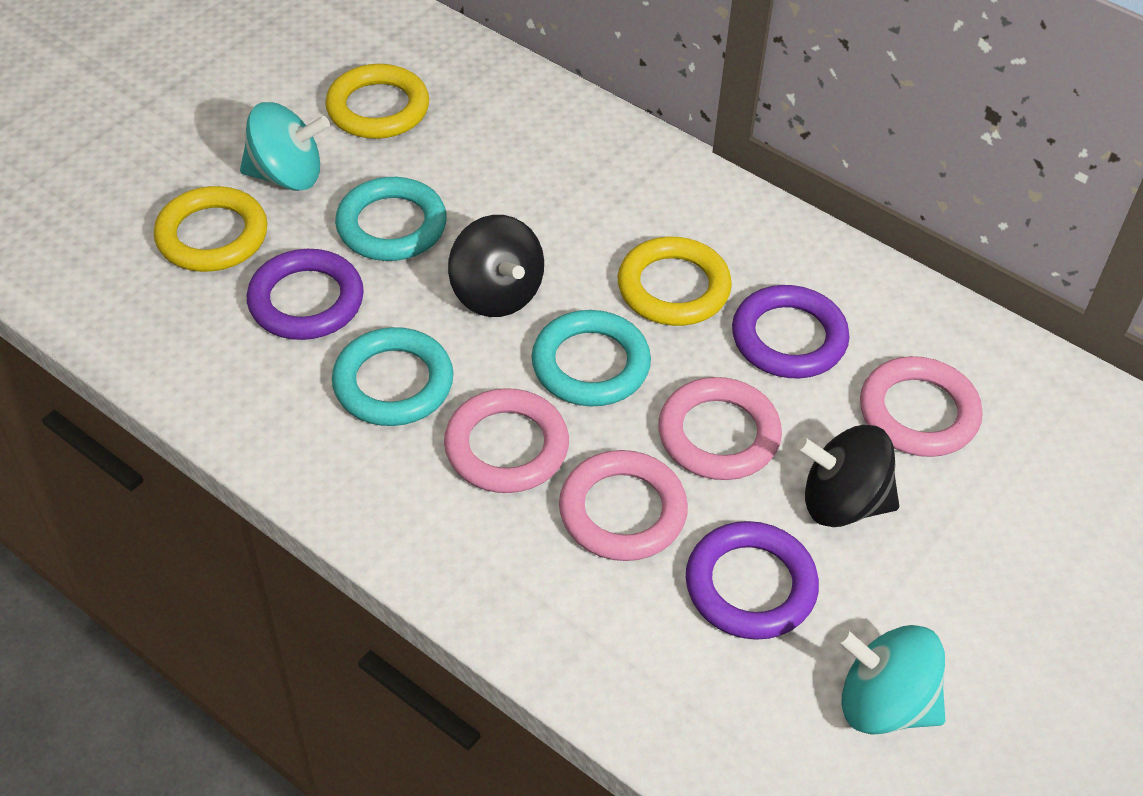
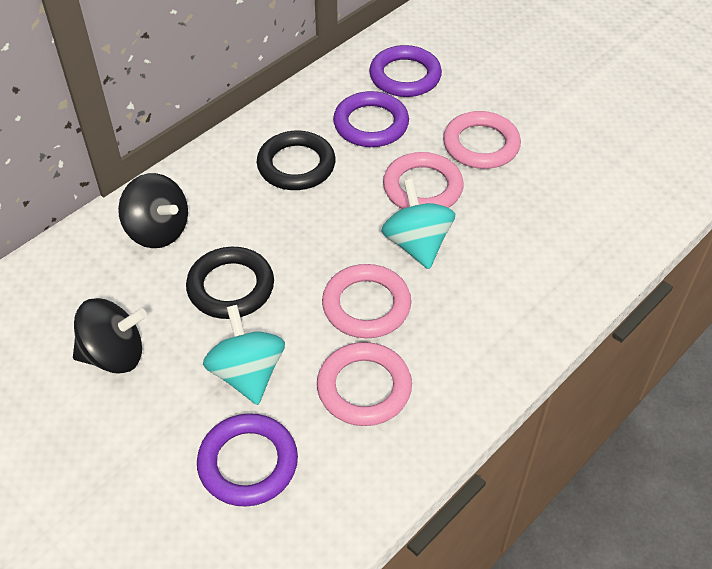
black ring: 0 -> 2
turquoise ring: 3 -> 0
yellow ring: 3 -> 0

